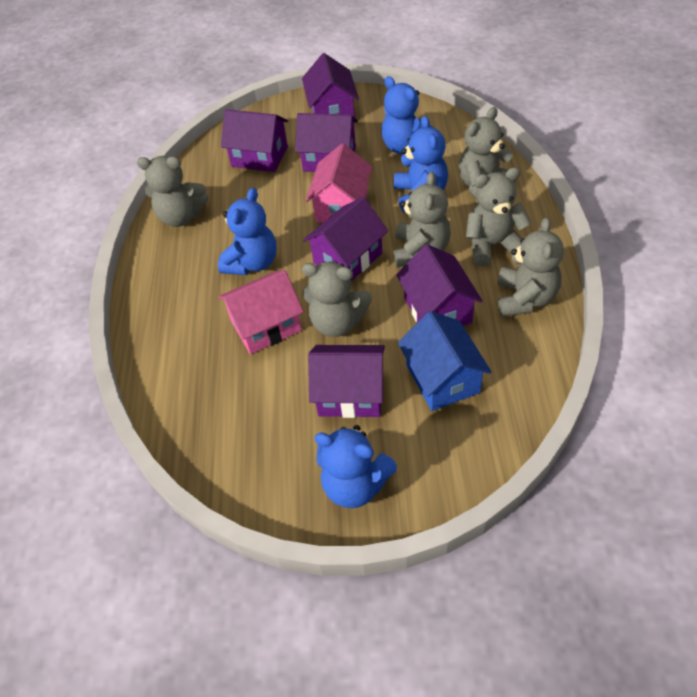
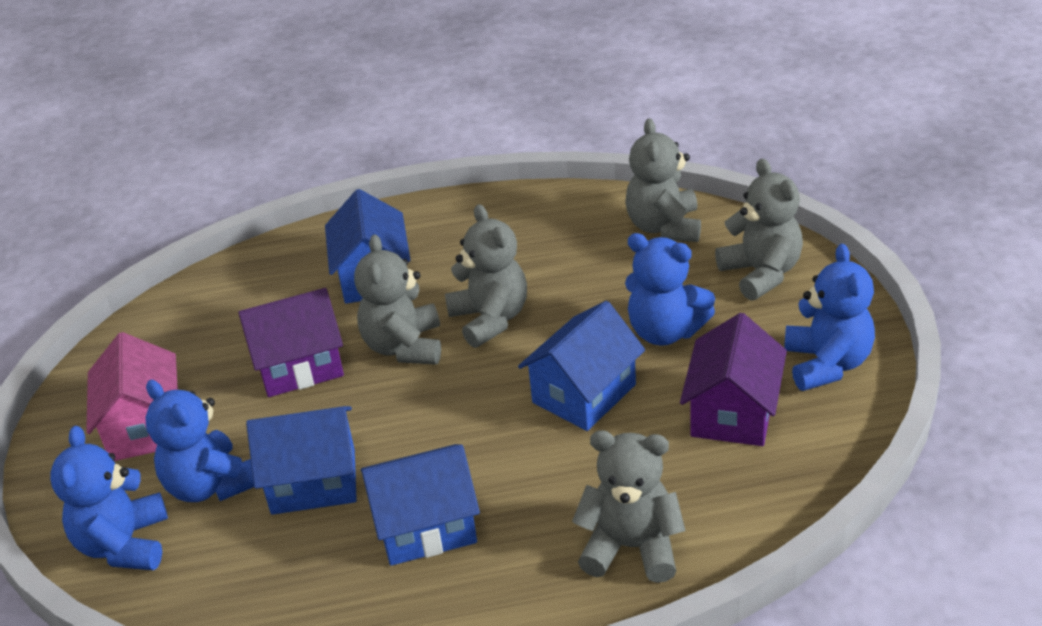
blue house: 1 -> 4
grey teddy bear: 6 -> 5
pink house: 2 -> 1
purple house: 6 -> 2

